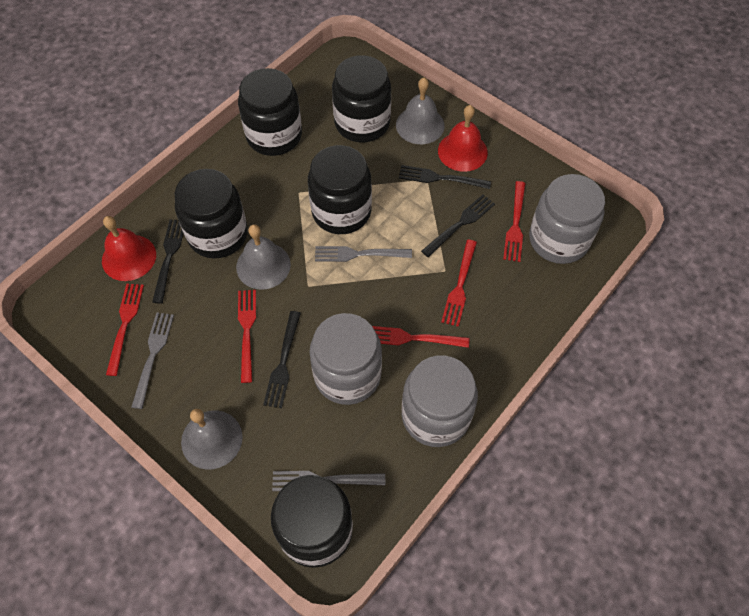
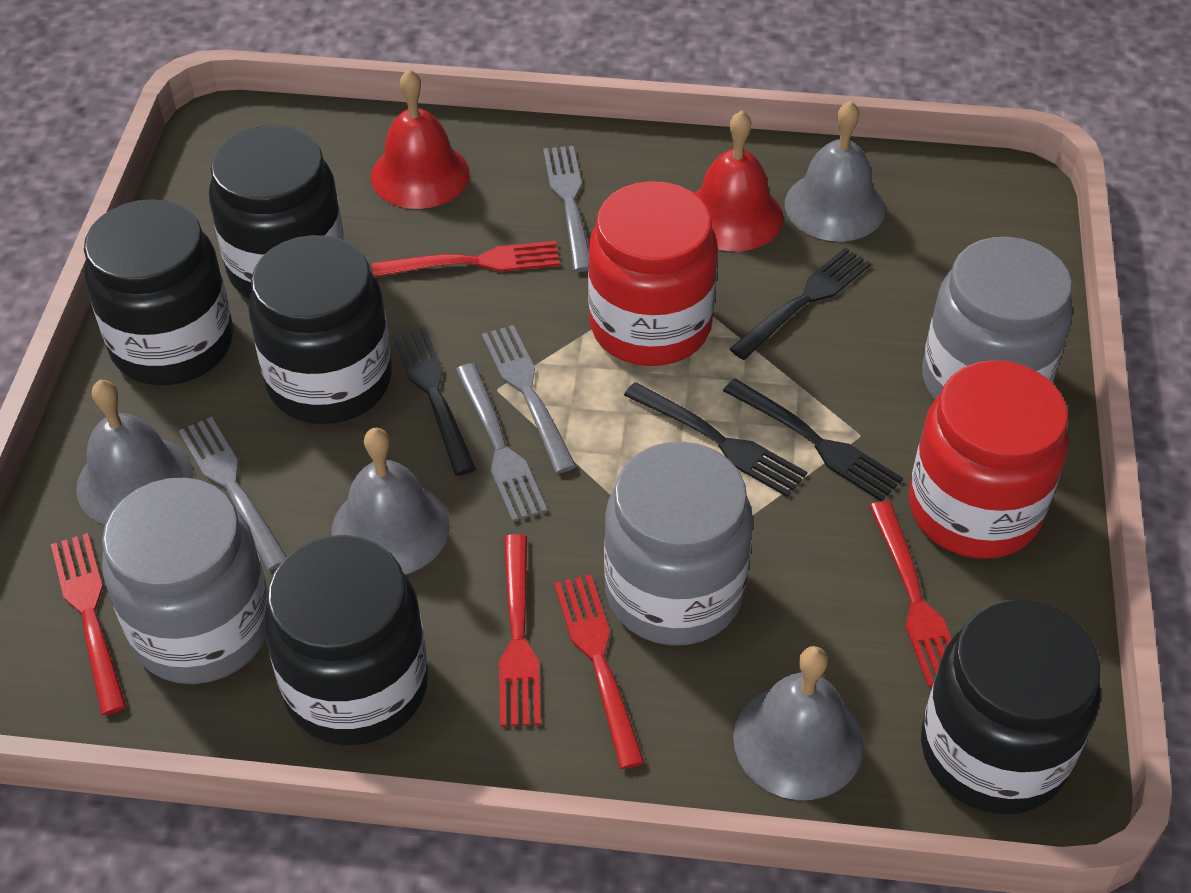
grey bell: 3 -> 4
grey fork: 3 -> 4
red jar: 0 -> 2

